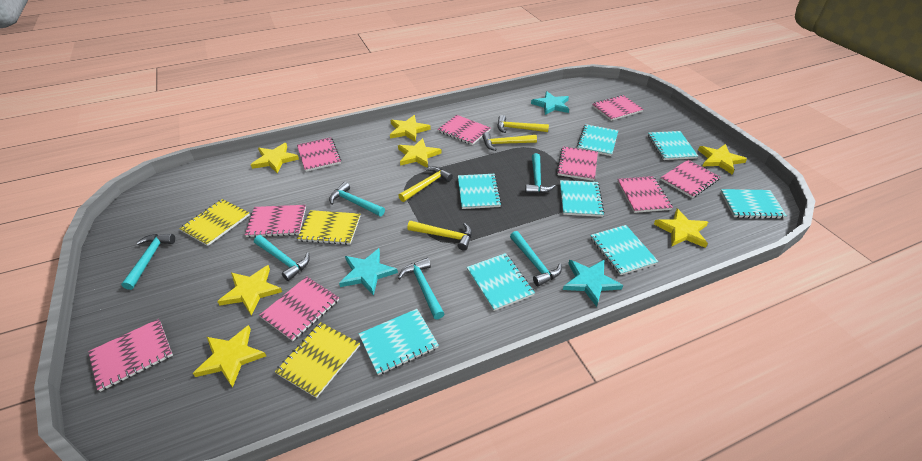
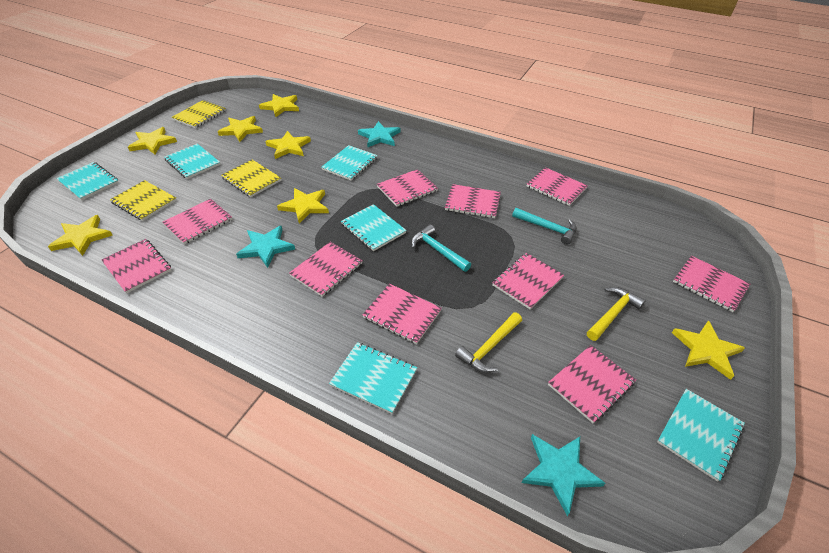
pink notebook: 9 -> 10
turquoise hammer: 6 -> 2
turquoise notebook: 8 -> 6
yellow hammer: 4 -> 2

